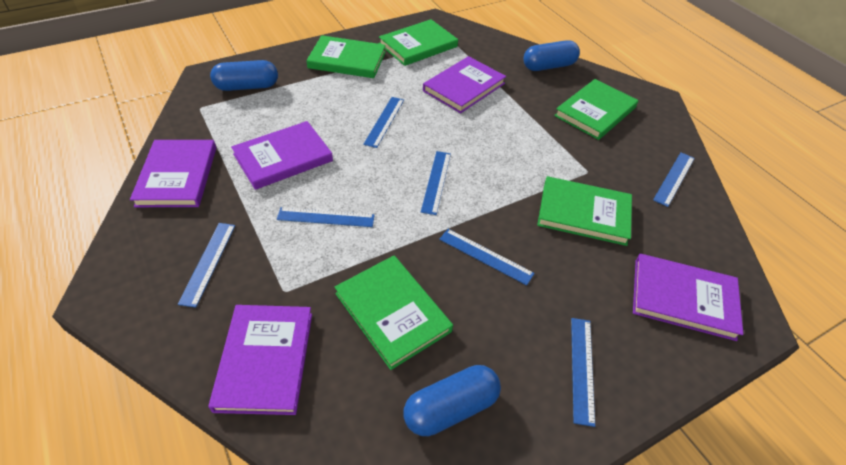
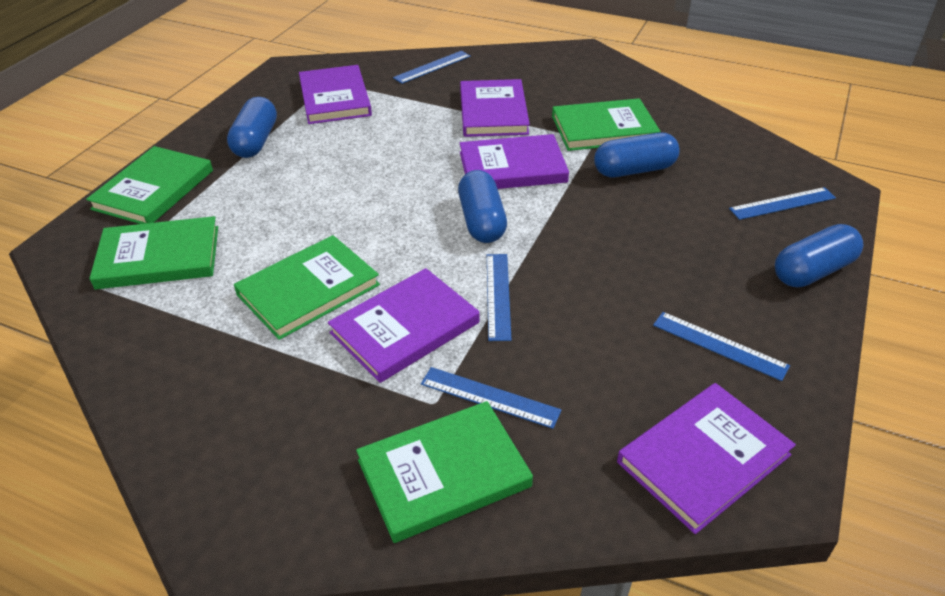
blue capsule: 3 -> 4
blue ruler: 7 -> 5

